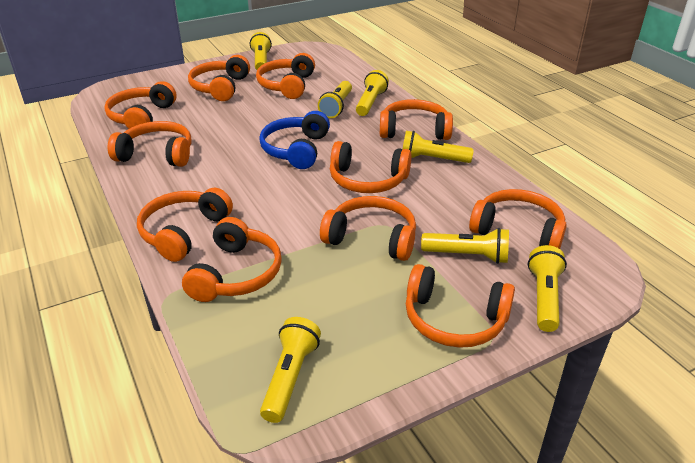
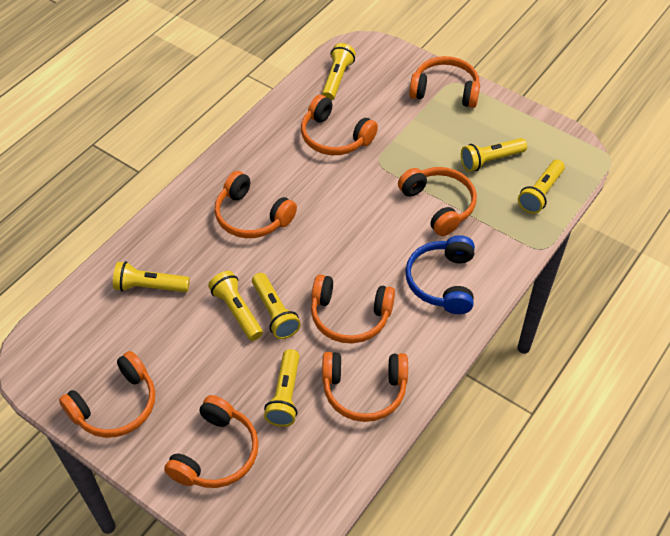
orange headphones: 11 -> 8

